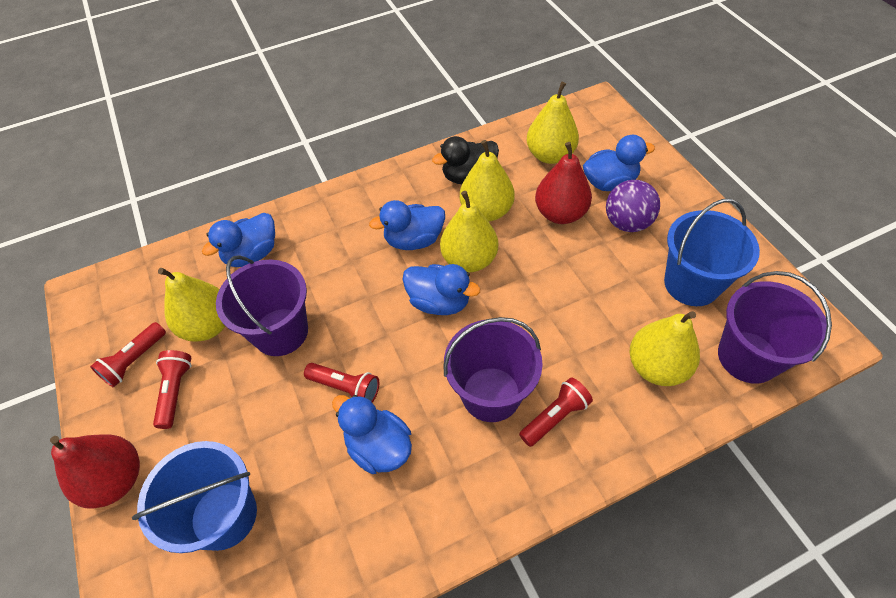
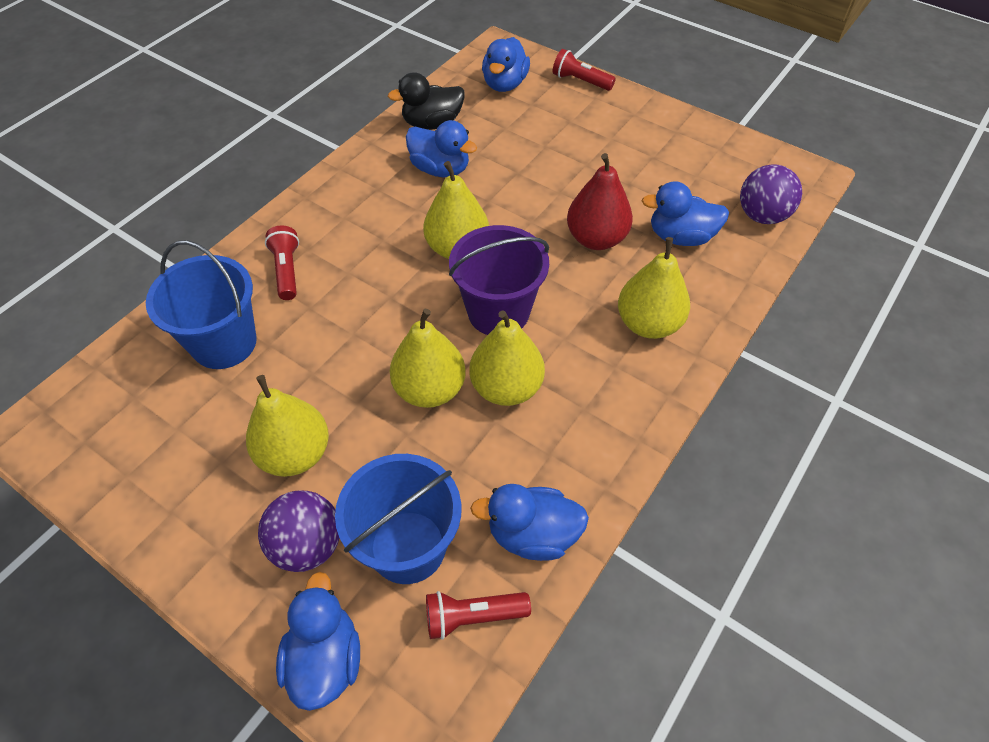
purple ball: 1 -> 2
purple bucket: 3 -> 1
red flashlight: 4 -> 3
red pear: 2 -> 1

